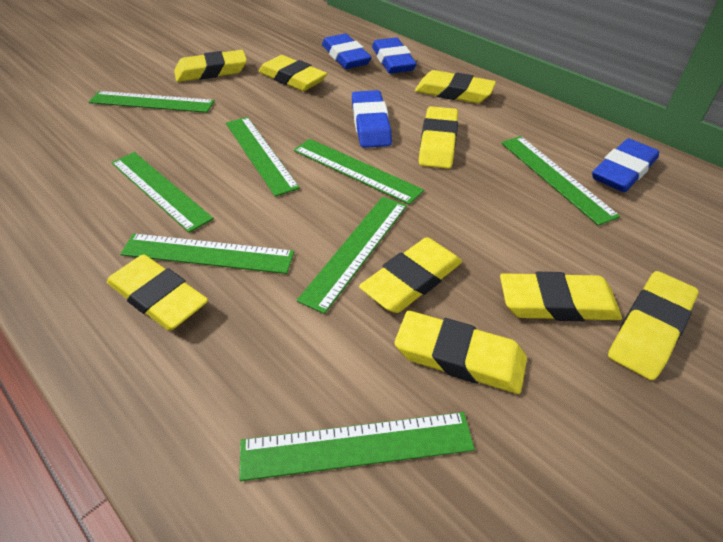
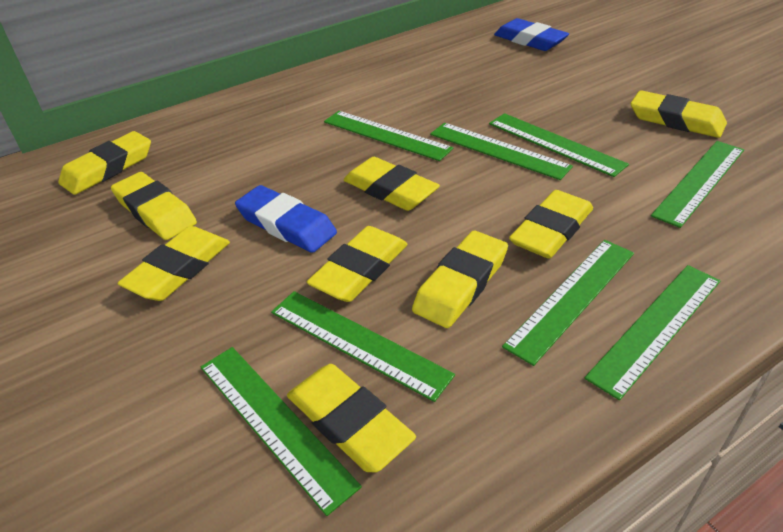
blue eraser: 4 -> 2

